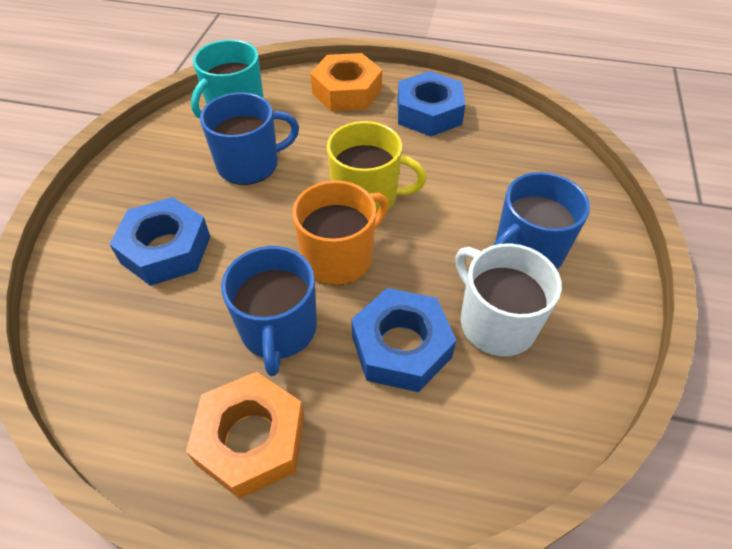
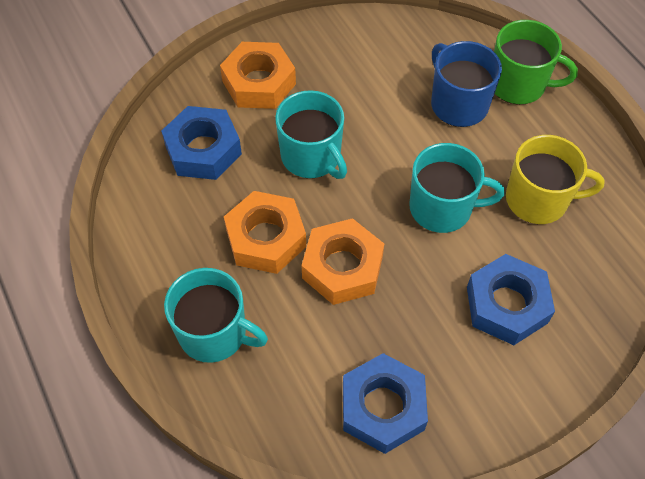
blue mug: 3 -> 1
green mug: 0 -> 1
orange mug: 1 -> 0
orange nut: 2 -> 3
turquoise mug: 1 -> 3
white mug: 1 -> 0

